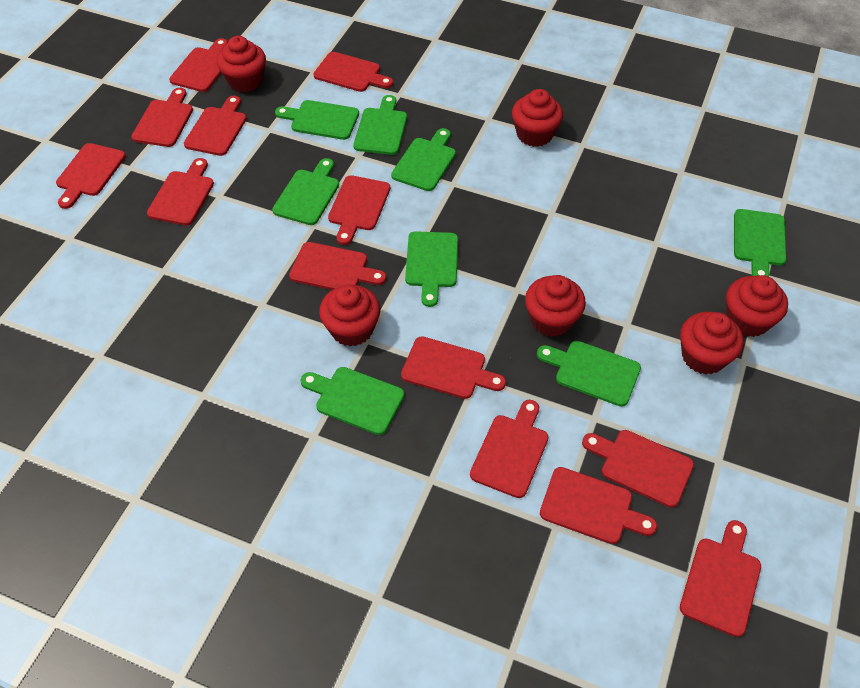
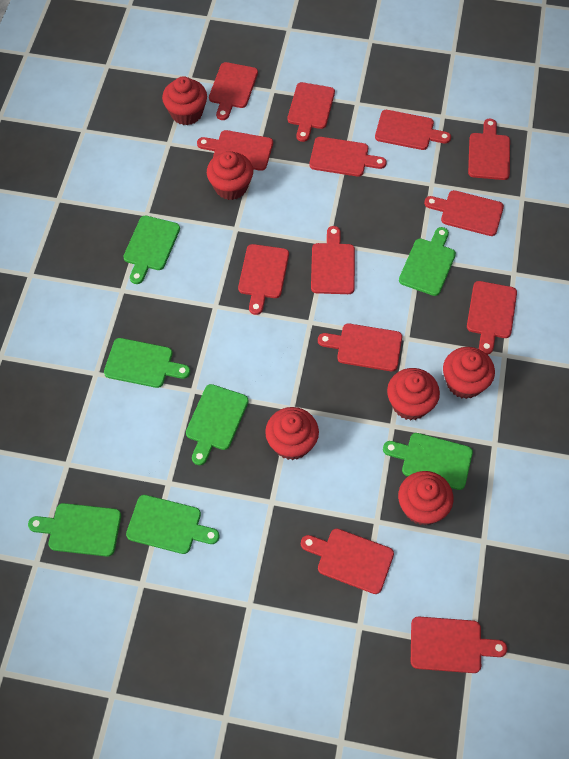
green cutting board: 8 -> 7

